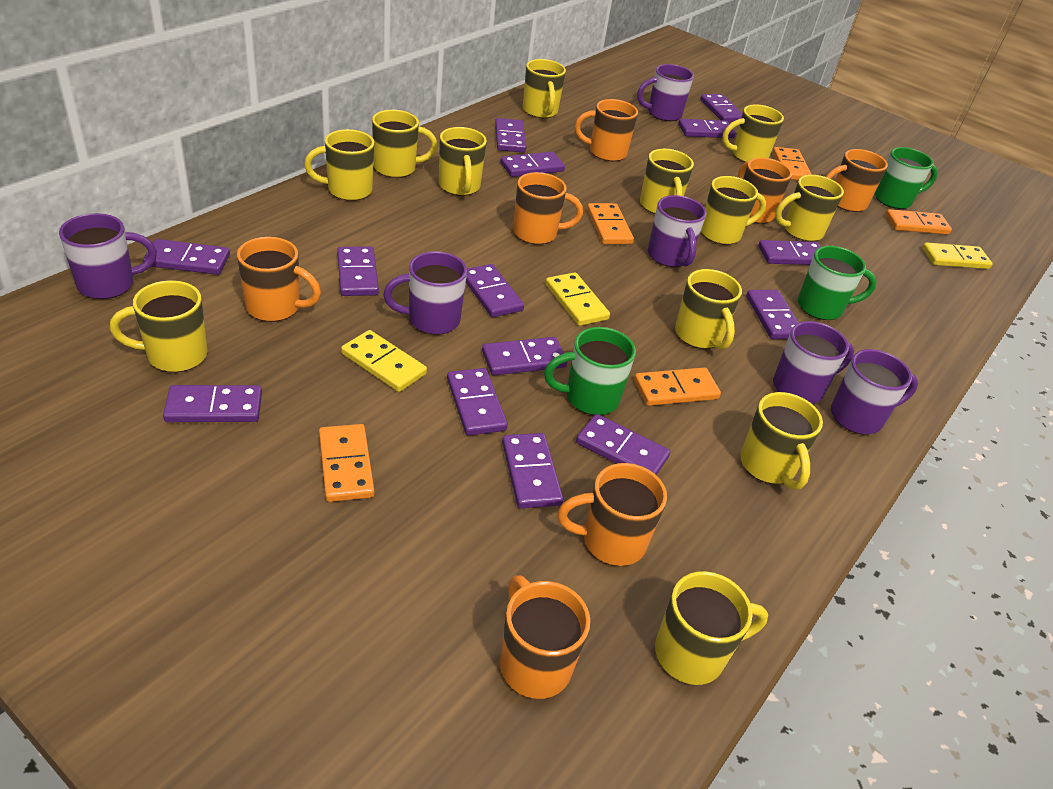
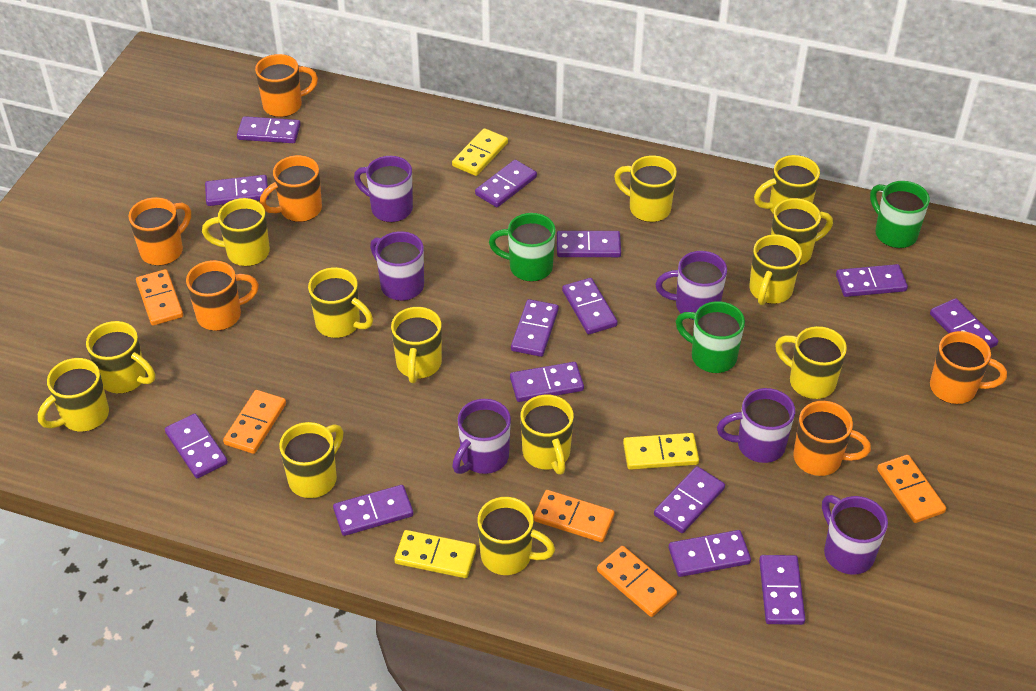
orange mug: 7 -> 6
yellow mug: 12 -> 13

